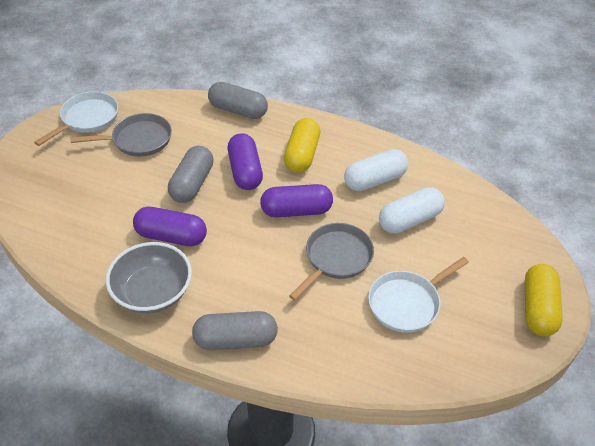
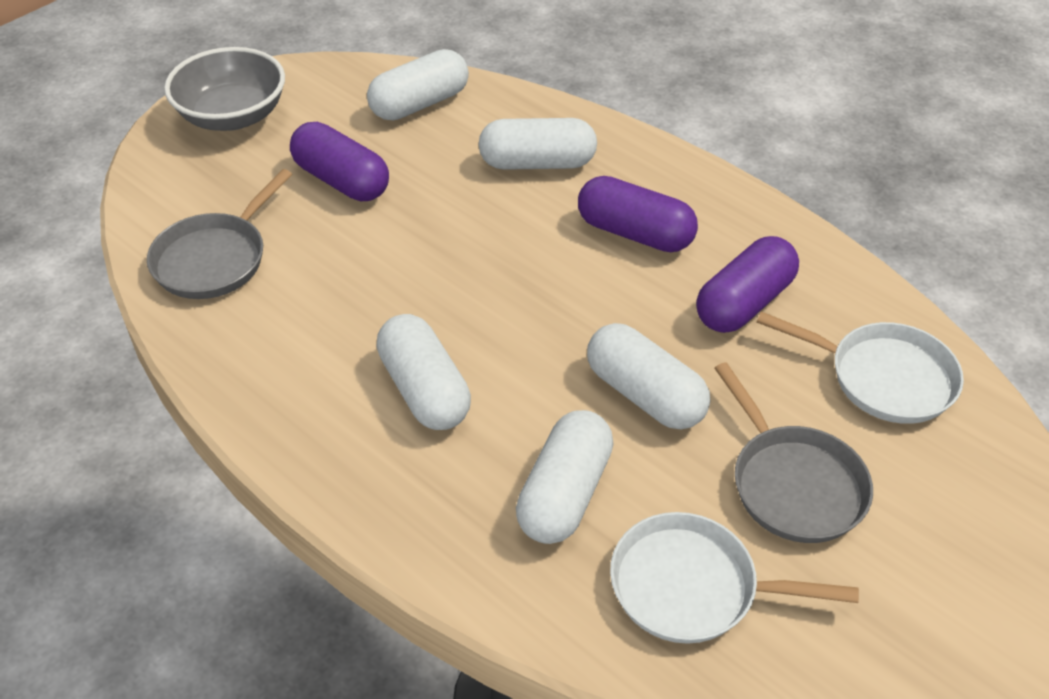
grey capsule: 3 -> 0
white capsule: 2 -> 5
yellow capsule: 2 -> 0

